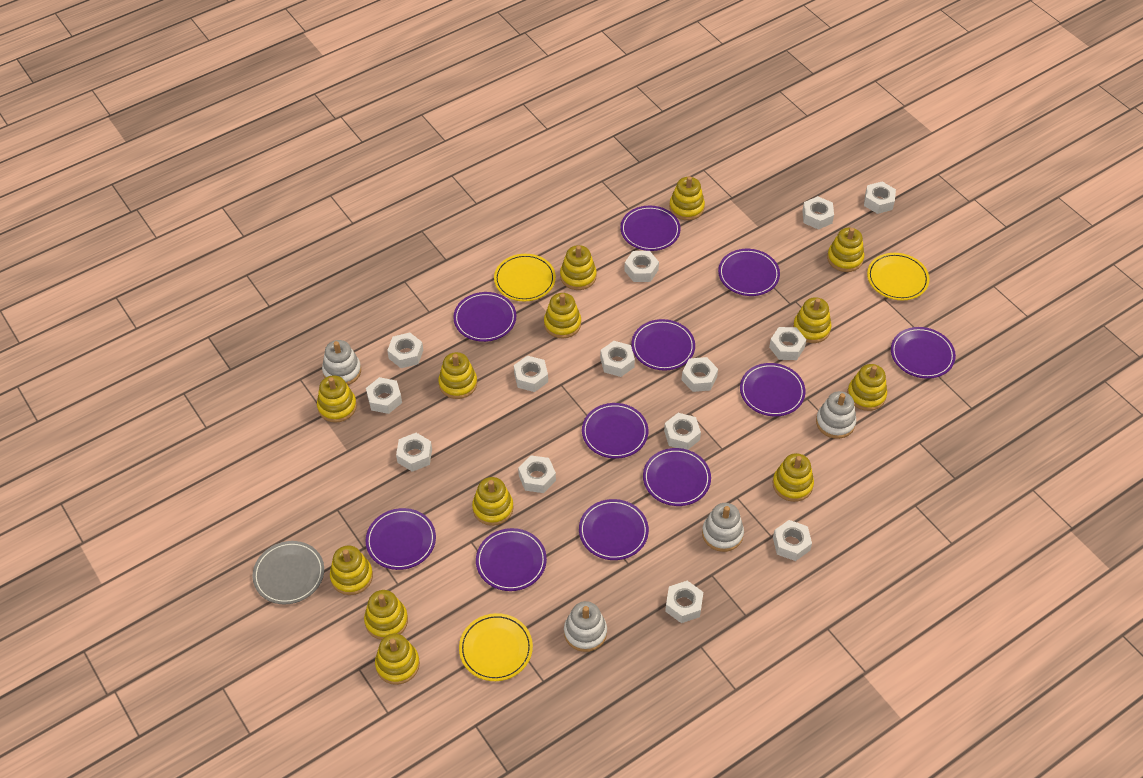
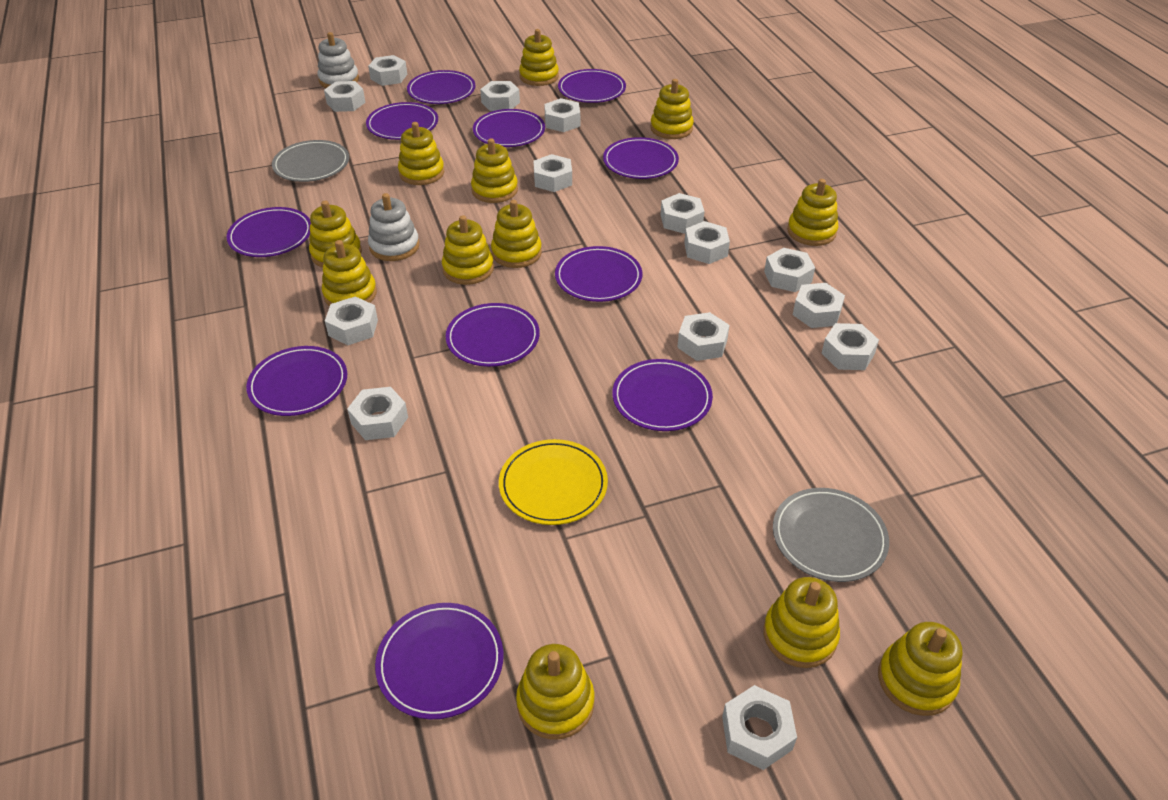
grey plate: 1 -> 2
white stacking toy: 4 -> 2
yellow plate: 3 -> 1
yellow stacking toy: 13 -> 12

